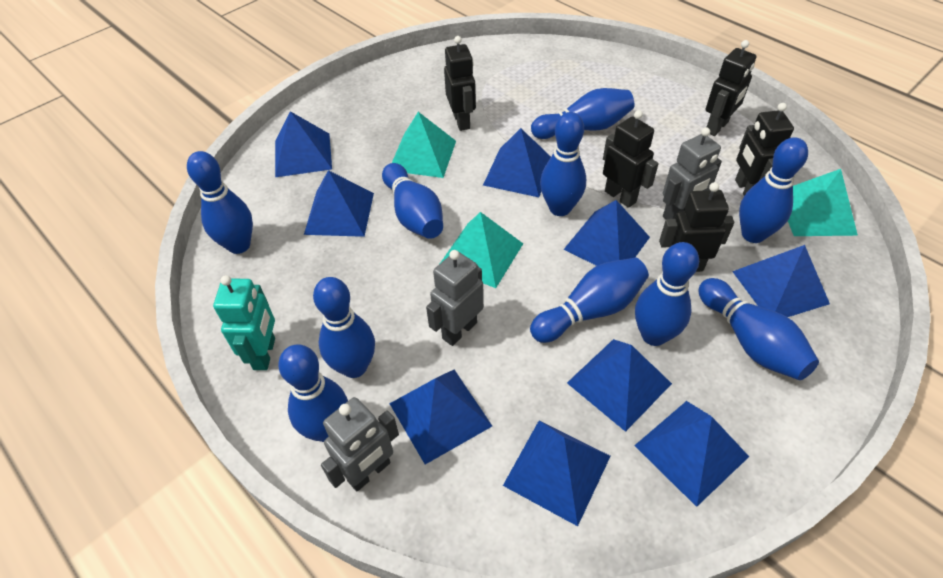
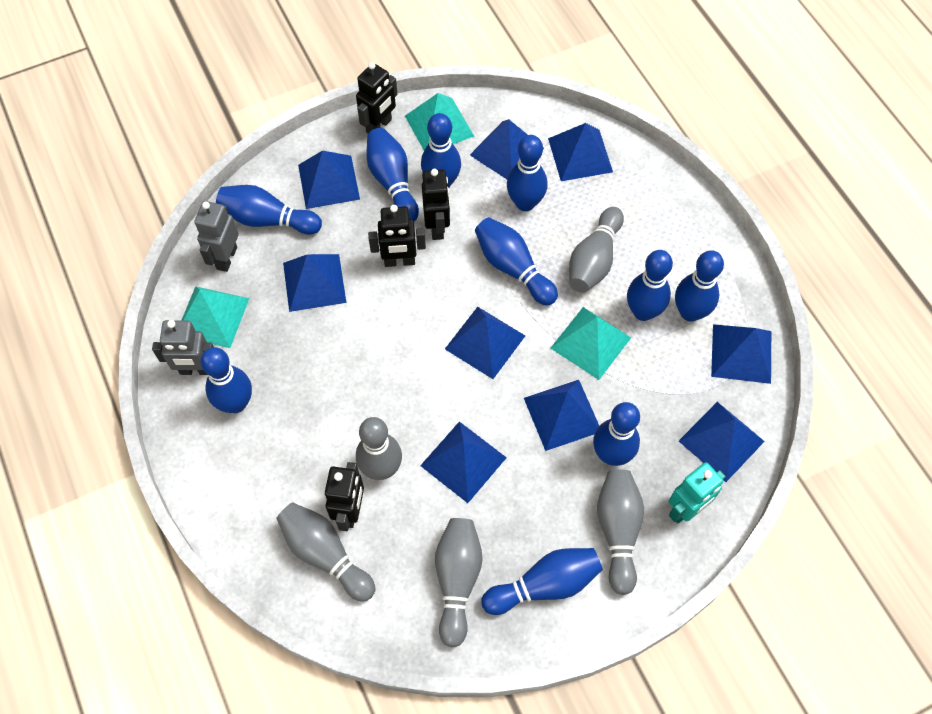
black robot: 5 -> 4
grey bowling pin: 0 -> 5
grey robot: 3 -> 2

